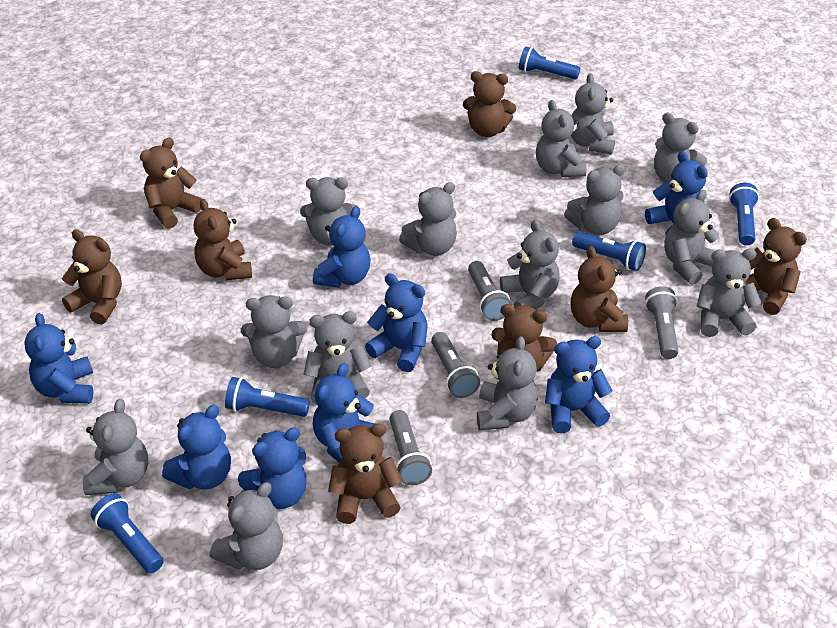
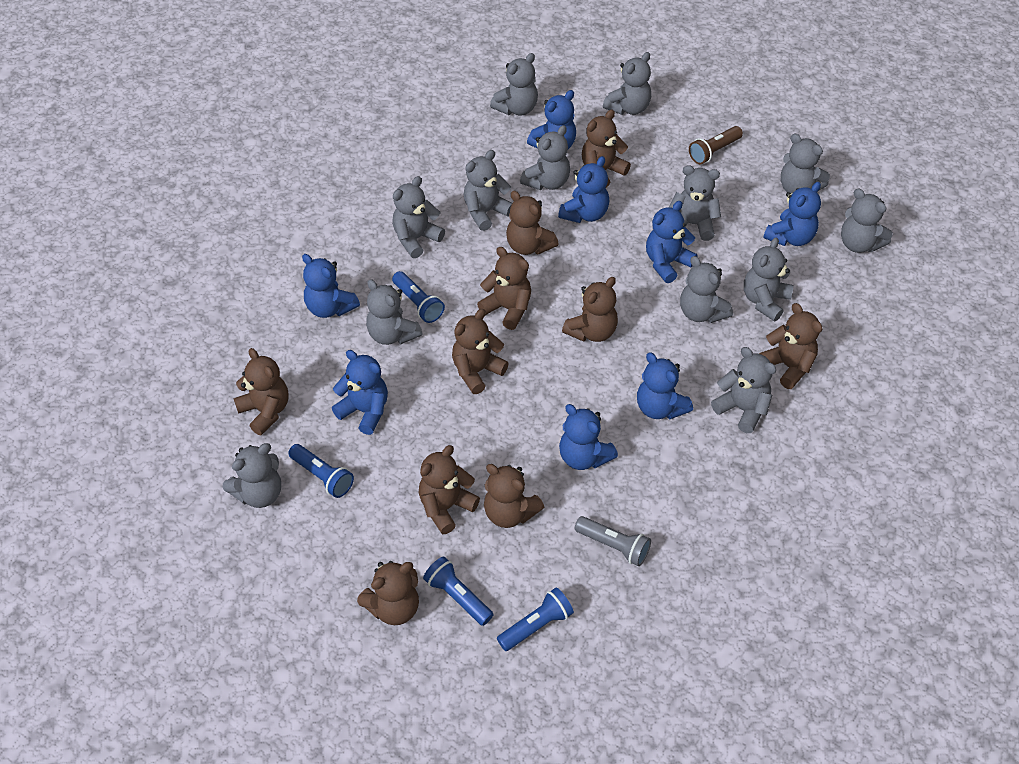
blue flashlight: 5 -> 4
brown flashlight: 0 -> 1
brown teddy bear: 8 -> 10
grey flashlight: 4 -> 1
grey teddy bear: 14 -> 13

